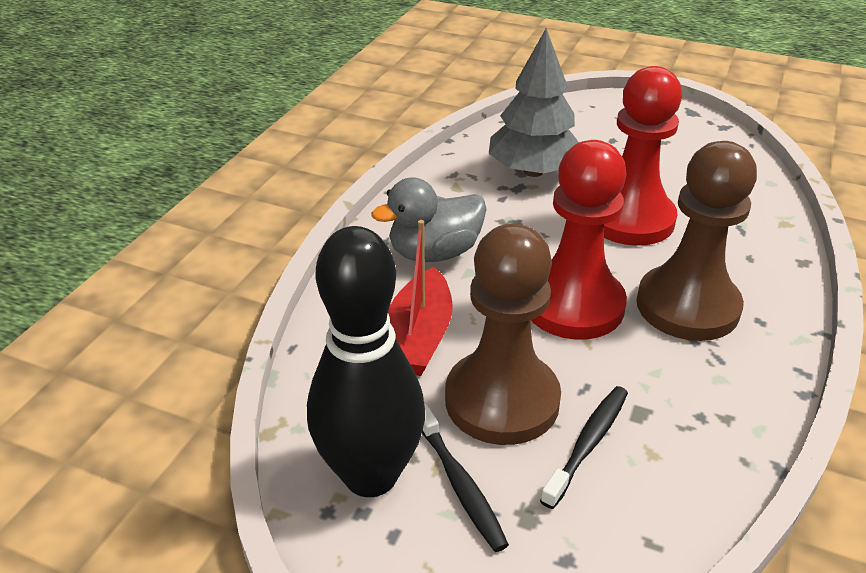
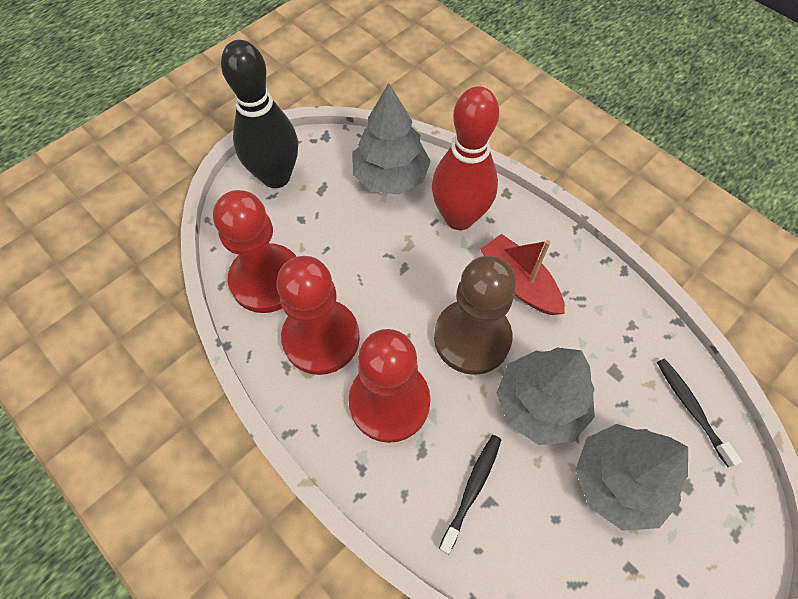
brown pawn: 2 -> 1
grey duck: 1 -> 0
grey tree: 1 -> 3
red bowling pin: 0 -> 1
red pawn: 2 -> 3

